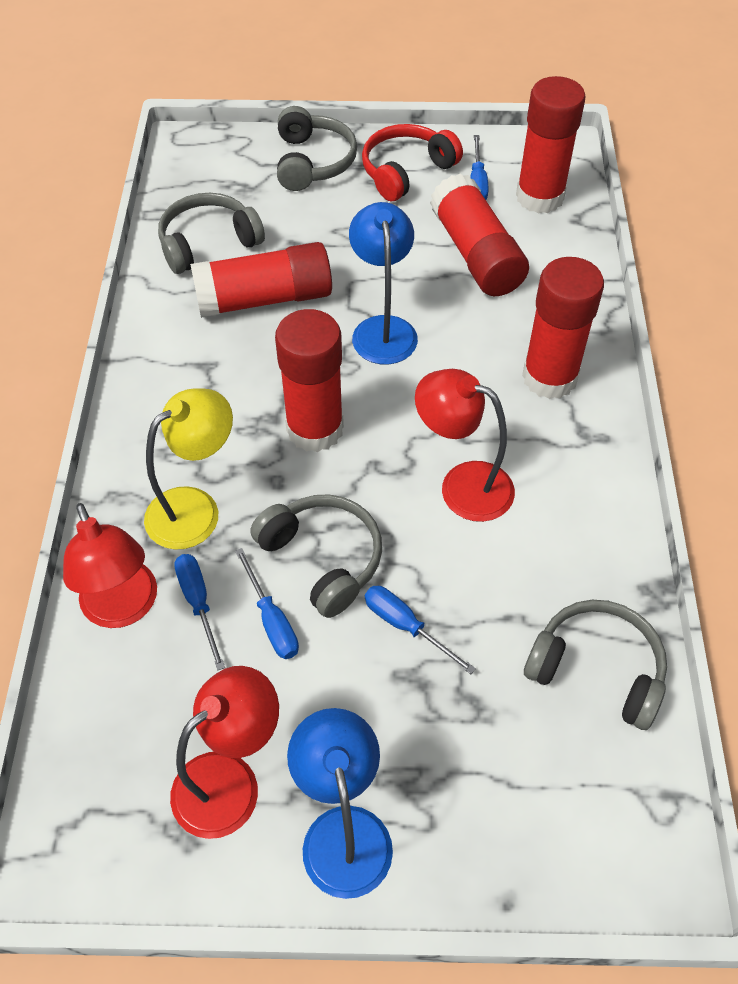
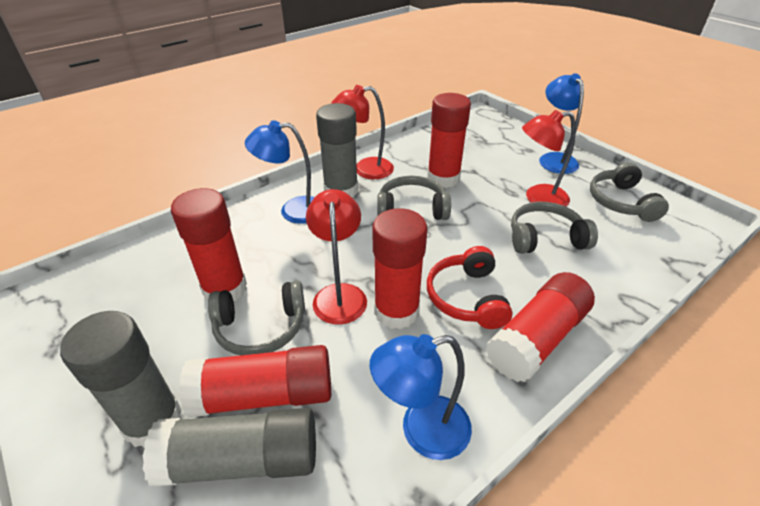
blue lamp: 2 -> 3
blue screwdriver: 4 -> 0
grey glue stick: 0 -> 3
yellow lamp: 1 -> 0

